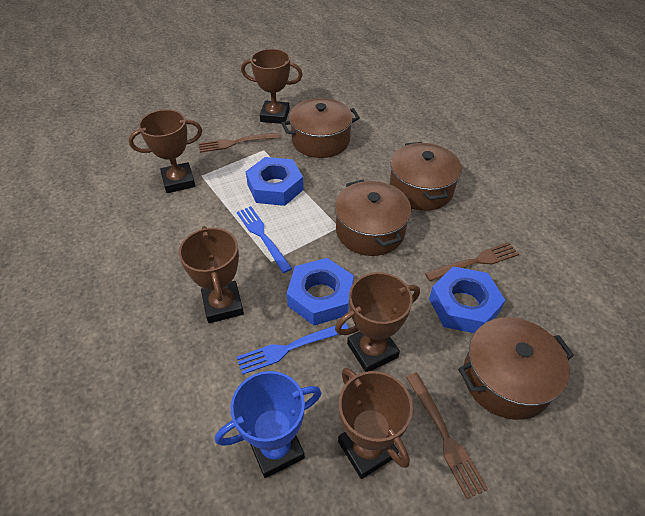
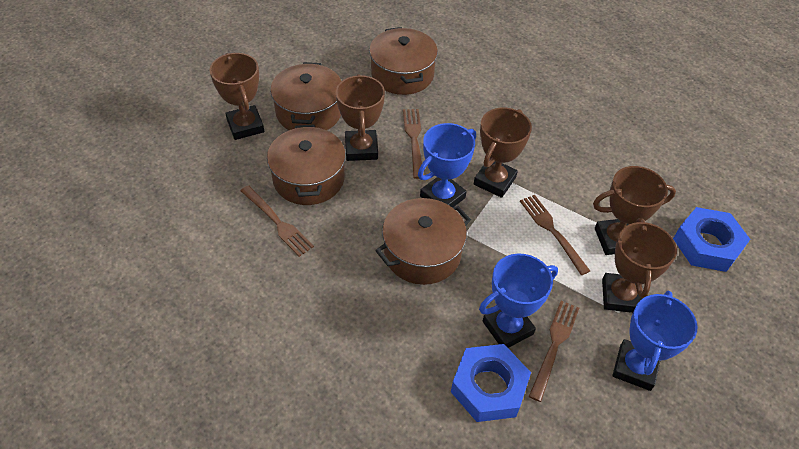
blue fork: 2 -> 0
blue nut: 3 -> 2
blue trophy: 1 -> 3
brown fork: 3 -> 4

